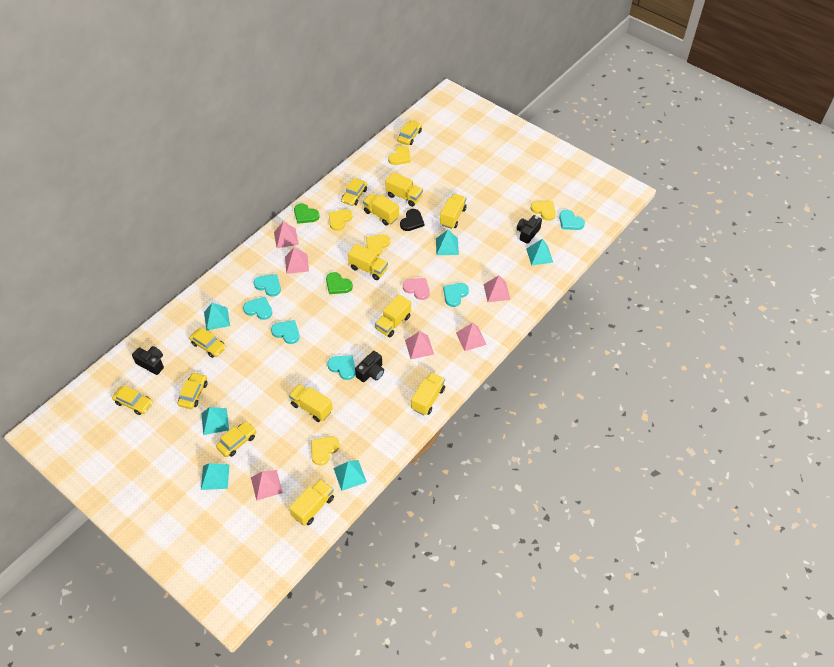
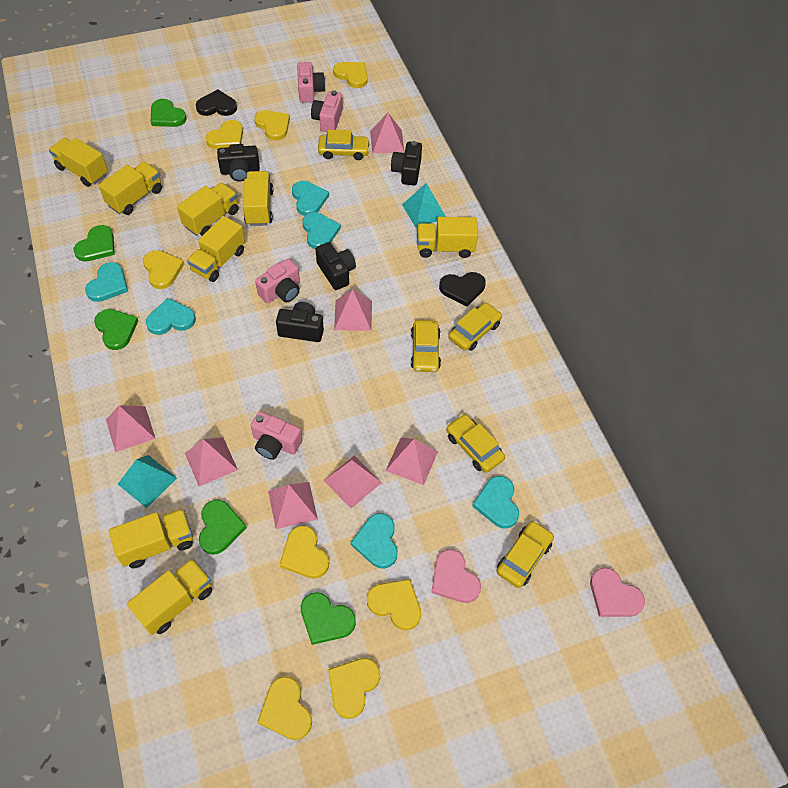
black camera: 3 -> 4
black heart: 1 -> 2
green heart: 2 -> 5
pink camera: 0 -> 4
pink heart: 1 -> 2
pink pyramid: 6 -> 7
turquoise pyramid: 6 -> 2
yellow car: 6 -> 5
yellow heart: 5 -> 8

